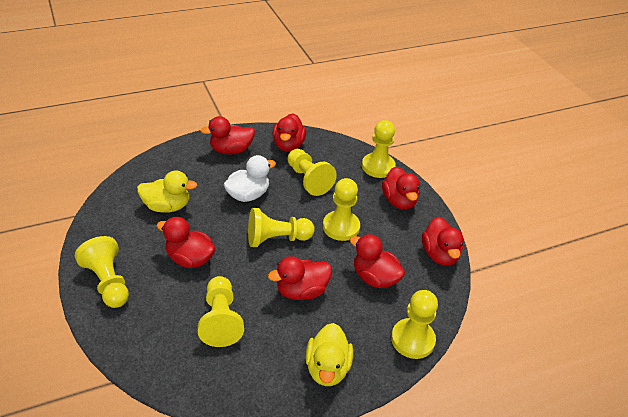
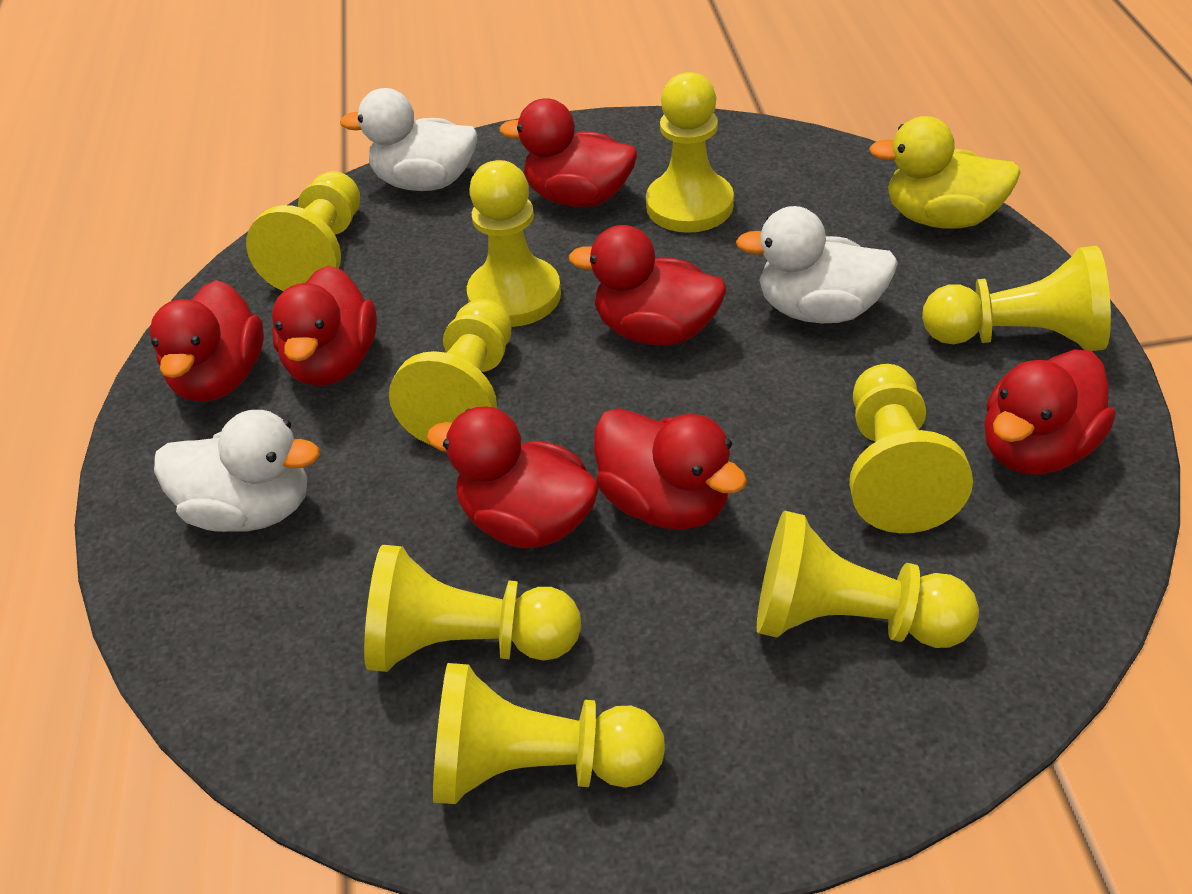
white duck: 1 -> 3
yellow duck: 2 -> 1
yellow pawn: 7 -> 9

